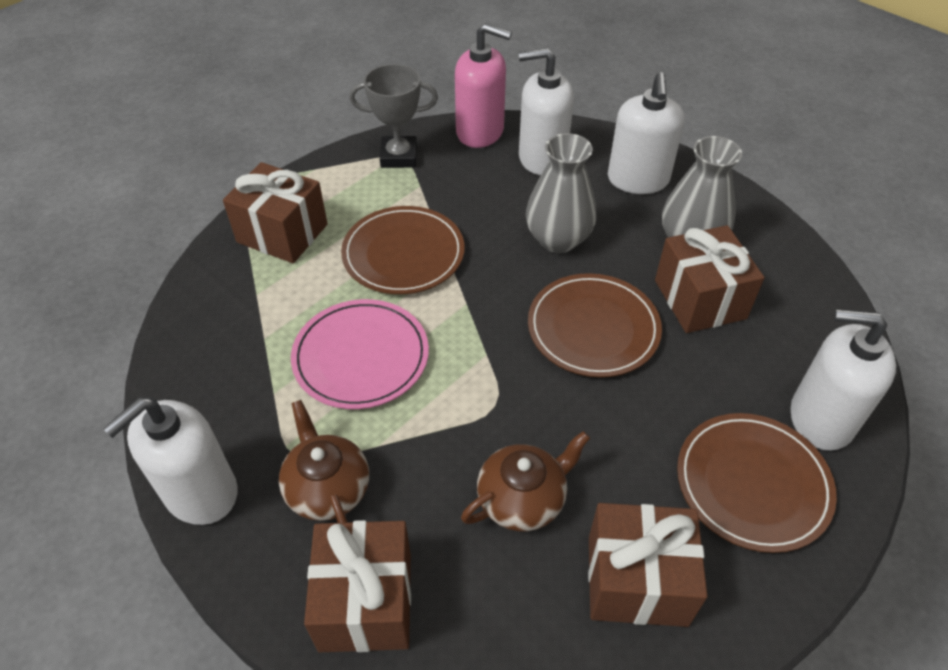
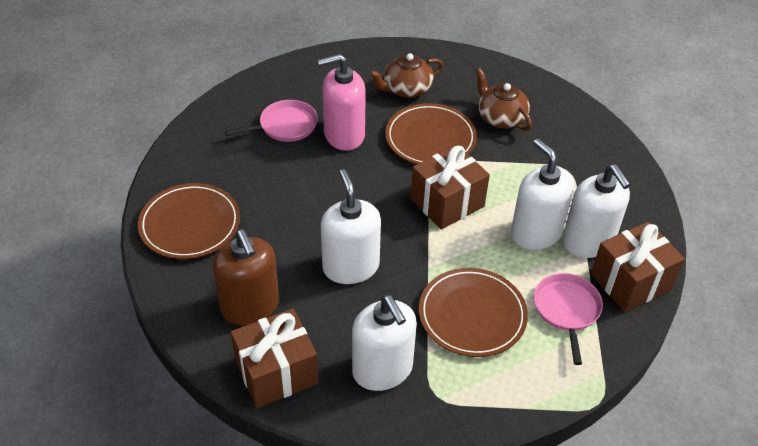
brown gift: 4 -> 3
brown soap dispenser: 0 -> 1
grey trophy: 1 -> 0
grey vase: 2 -> 0
pink pan: 0 -> 2
pink plate: 1 -> 0

